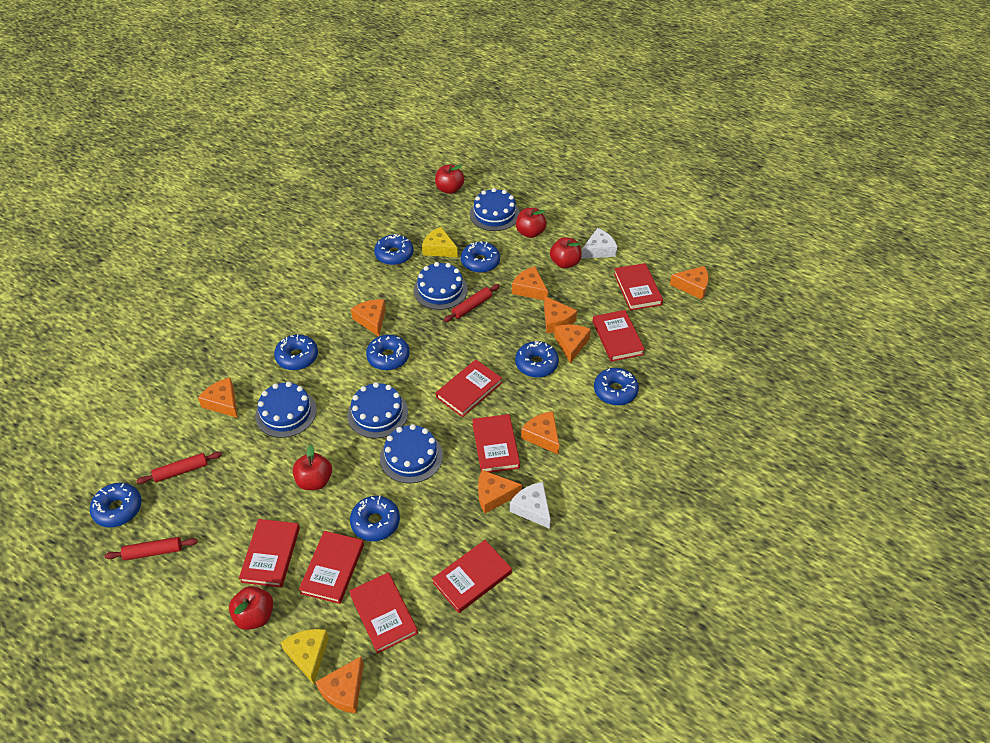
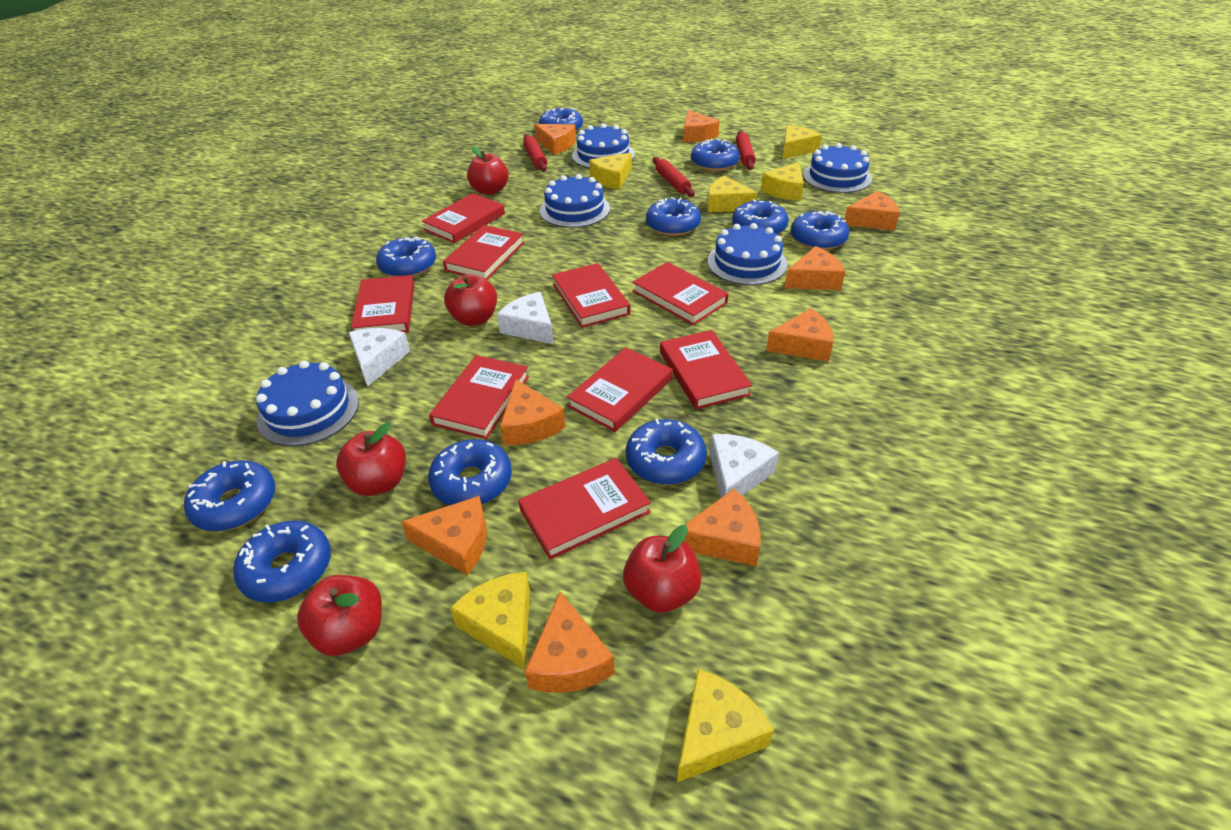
blue donut: 8 -> 10
red book: 8 -> 9
white cheese: 2 -> 3
yellow cheese: 2 -> 6

